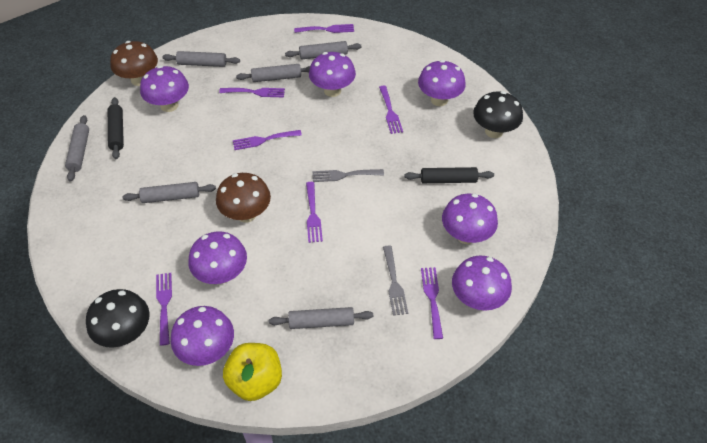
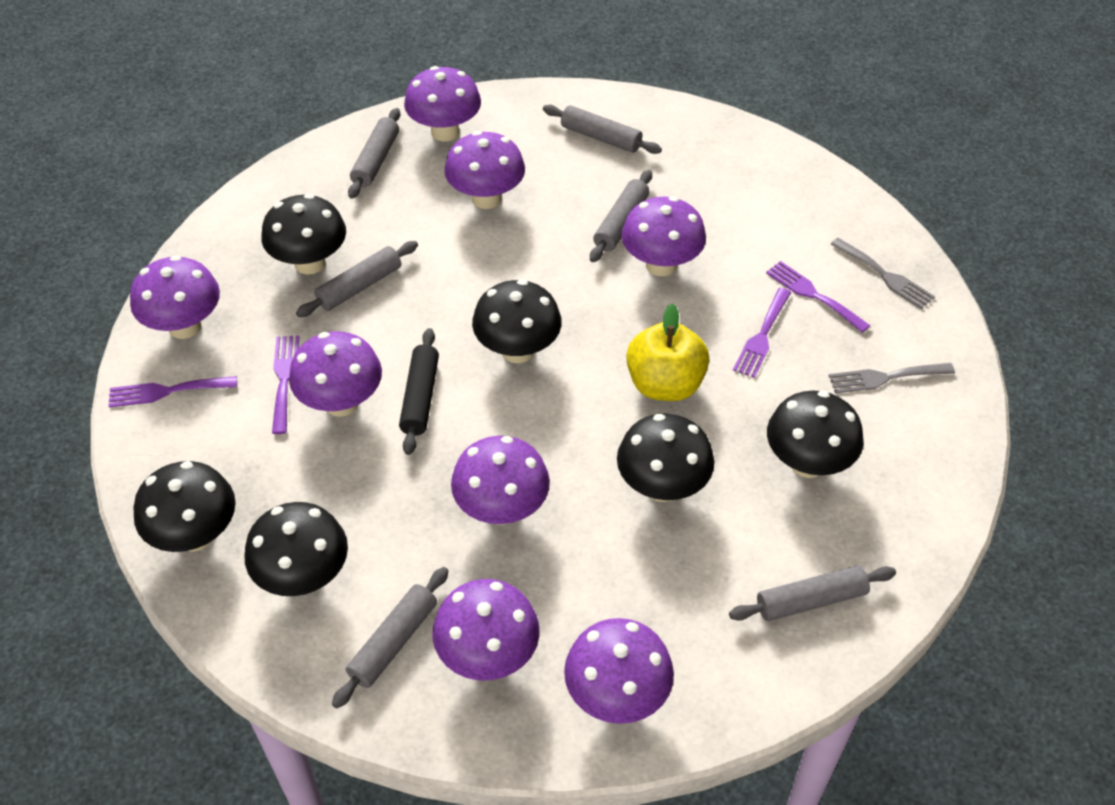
black mushroom: 2 -> 6
black rolling pin: 2 -> 1
brown mushroom: 2 -> 0
purple fork: 7 -> 4
purple mushroom: 7 -> 8

